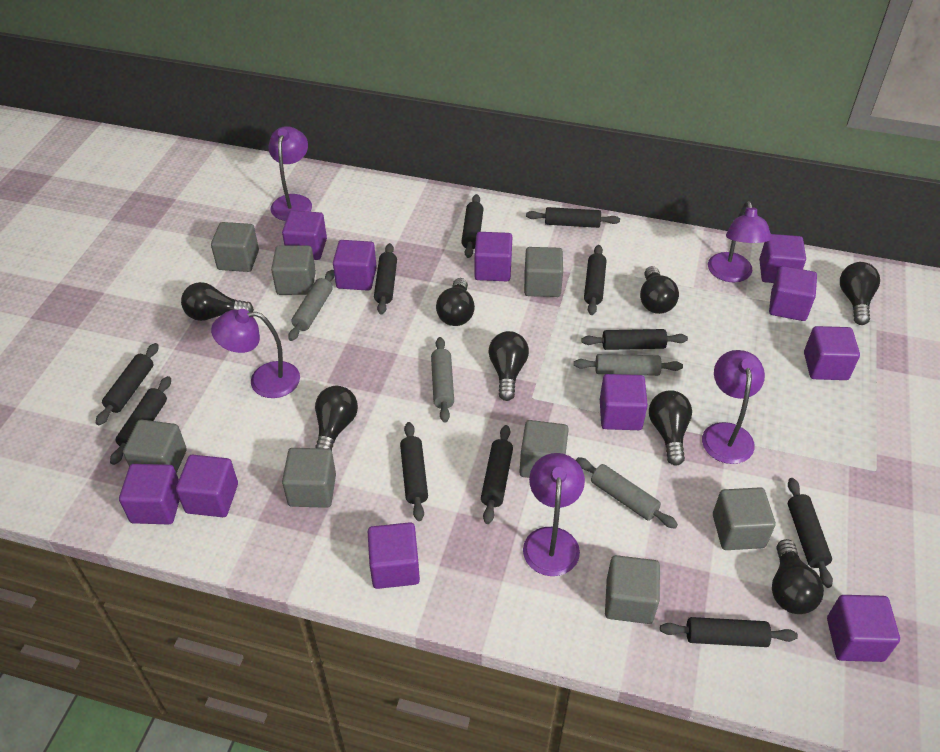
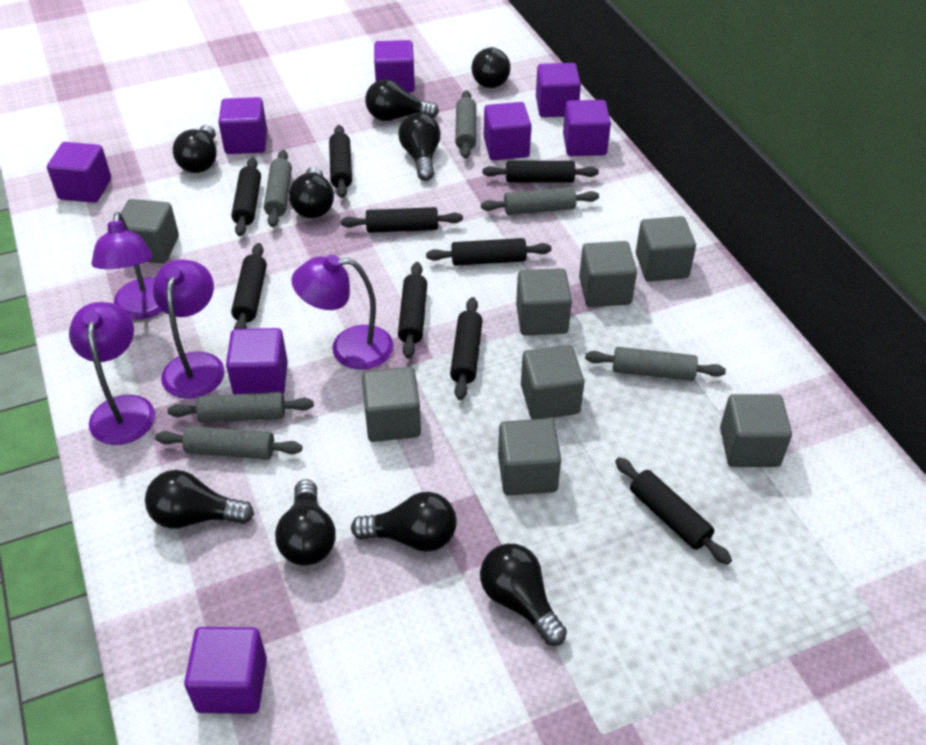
black light bulb: 8 -> 9
black rolling pin: 11 -> 9
grey rolling pin: 4 -> 6
purple cube: 11 -> 8
purple lamp: 5 -> 4

